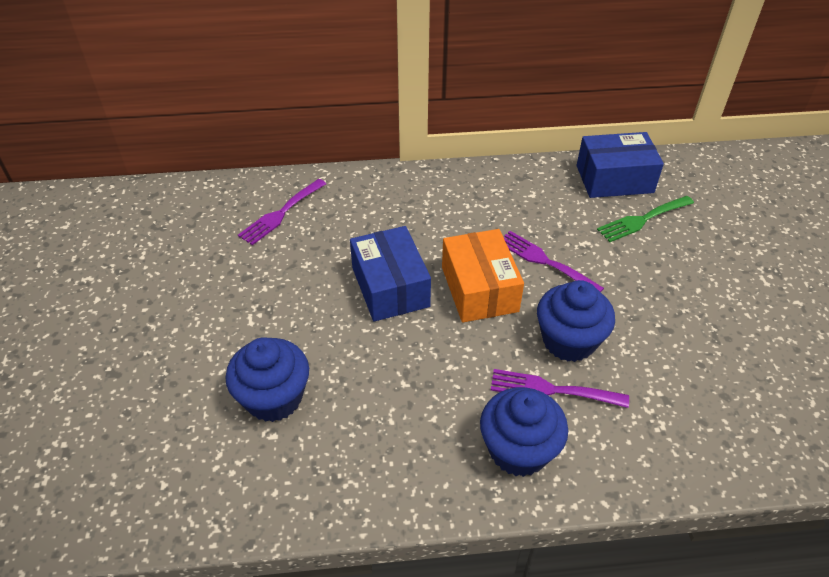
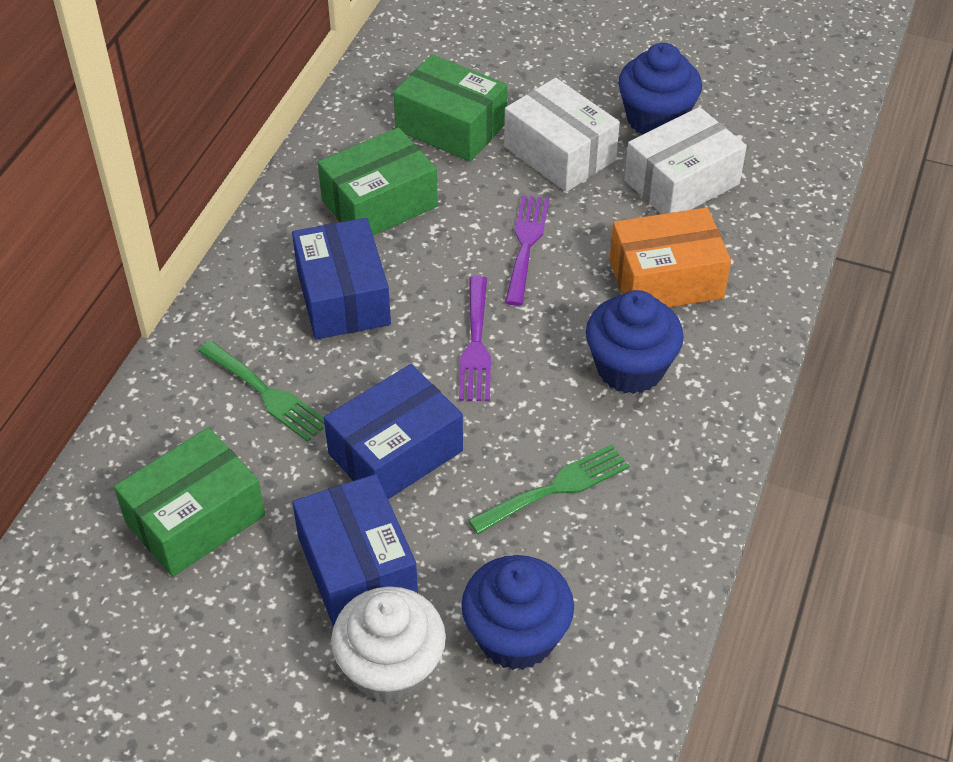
blue box: 2 -> 3
green box: 0 -> 3
green fork: 1 -> 2
purple fork: 3 -> 2
white box: 0 -> 2
white cupcake: 0 -> 1

